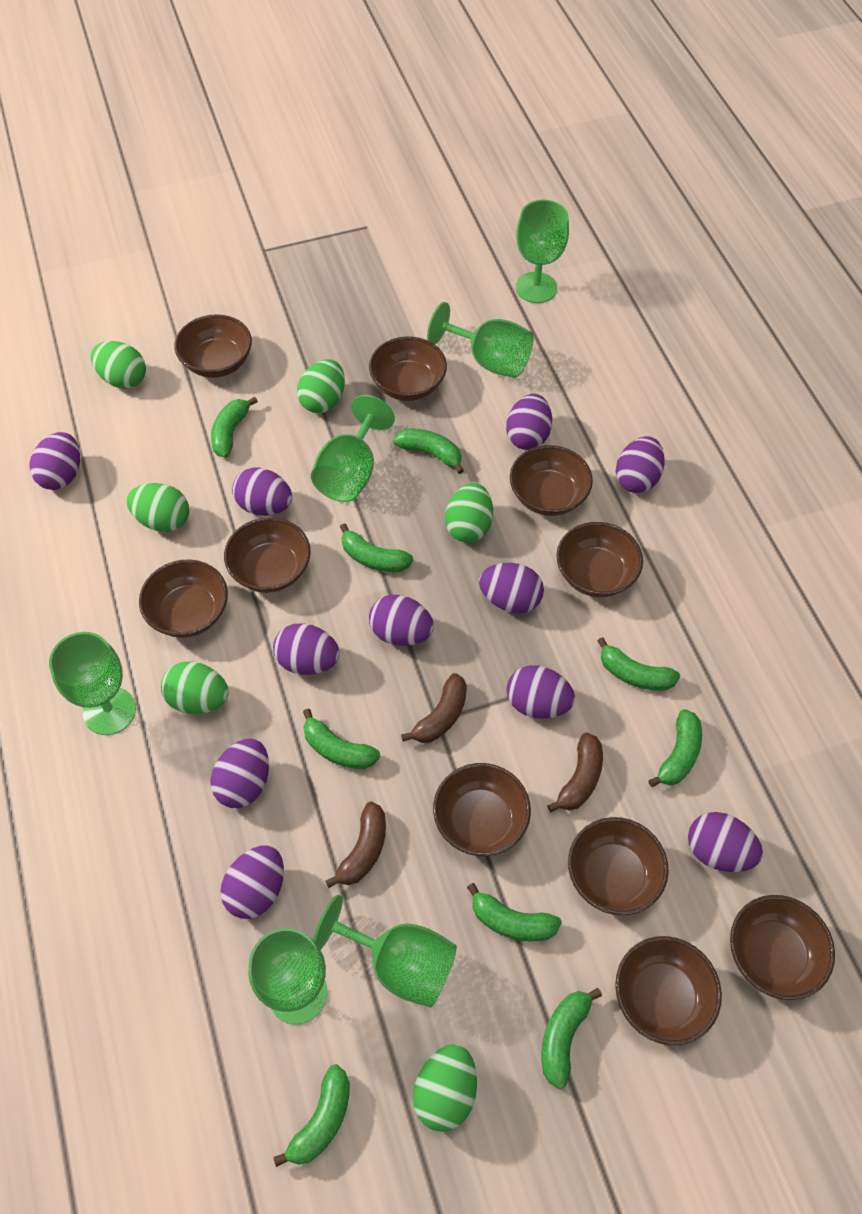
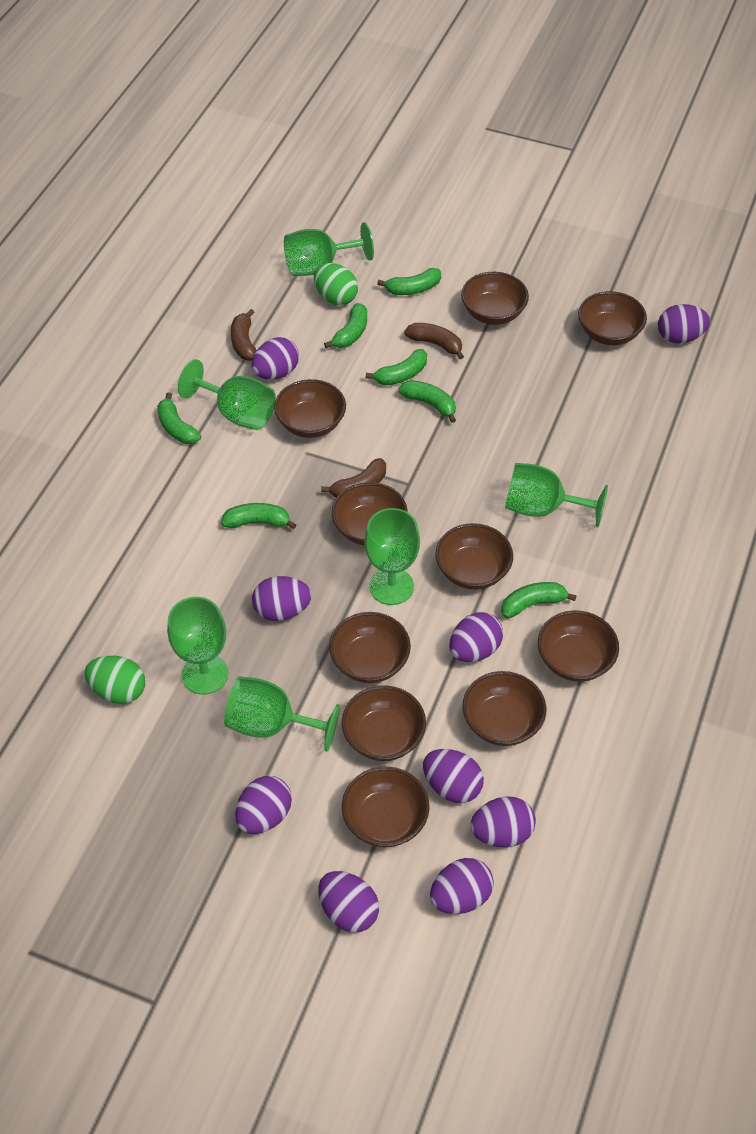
green banana: 9 -> 7
green egg: 6 -> 2
purple egg: 11 -> 9

